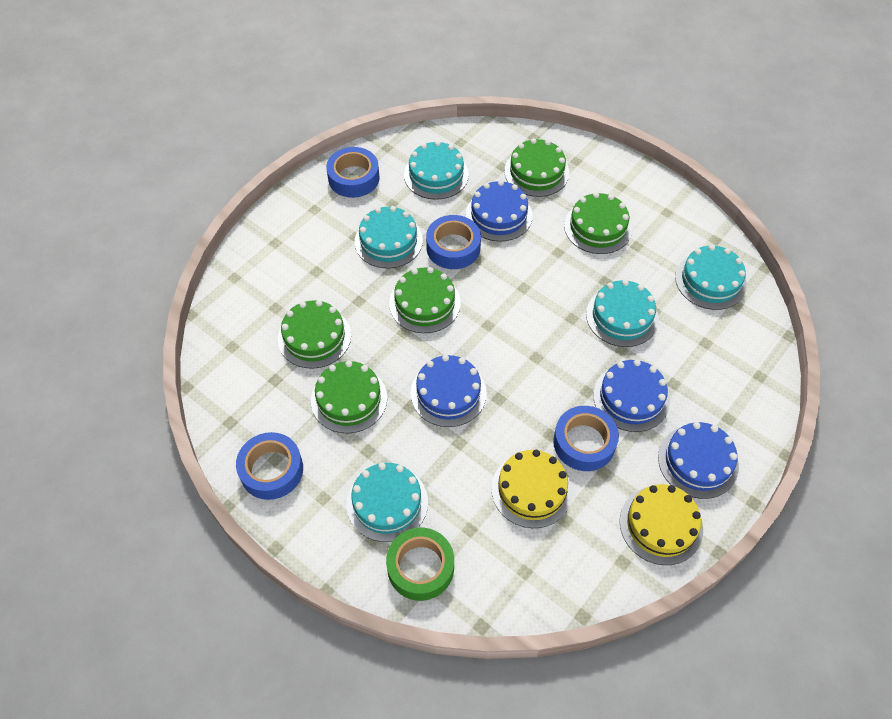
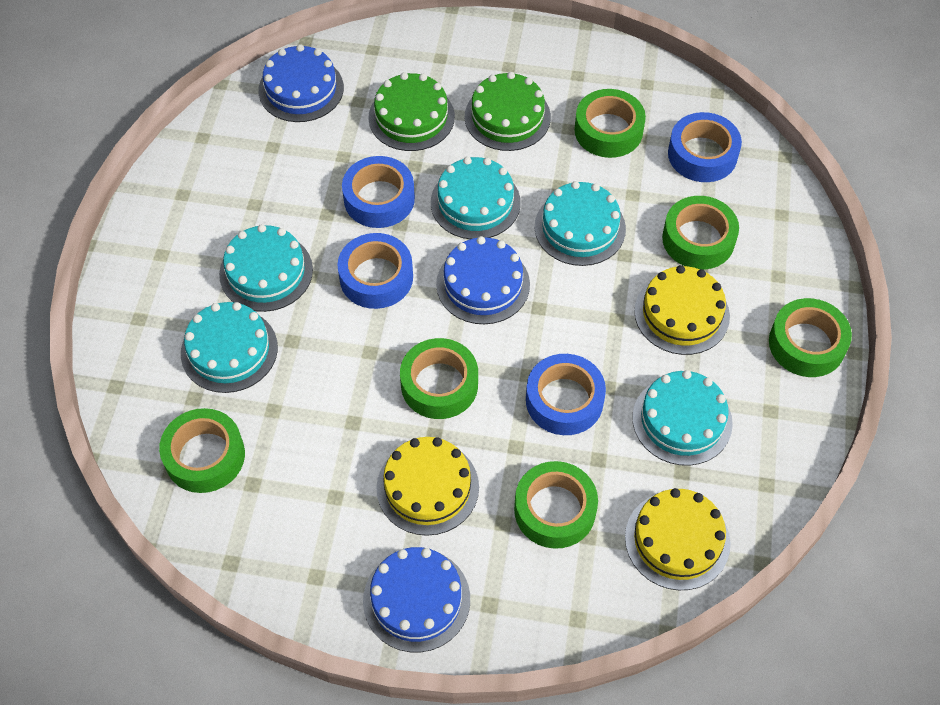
blue cake: 4 -> 3
green cake: 5 -> 2
green tape: 1 -> 6
yellow cake: 2 -> 3

